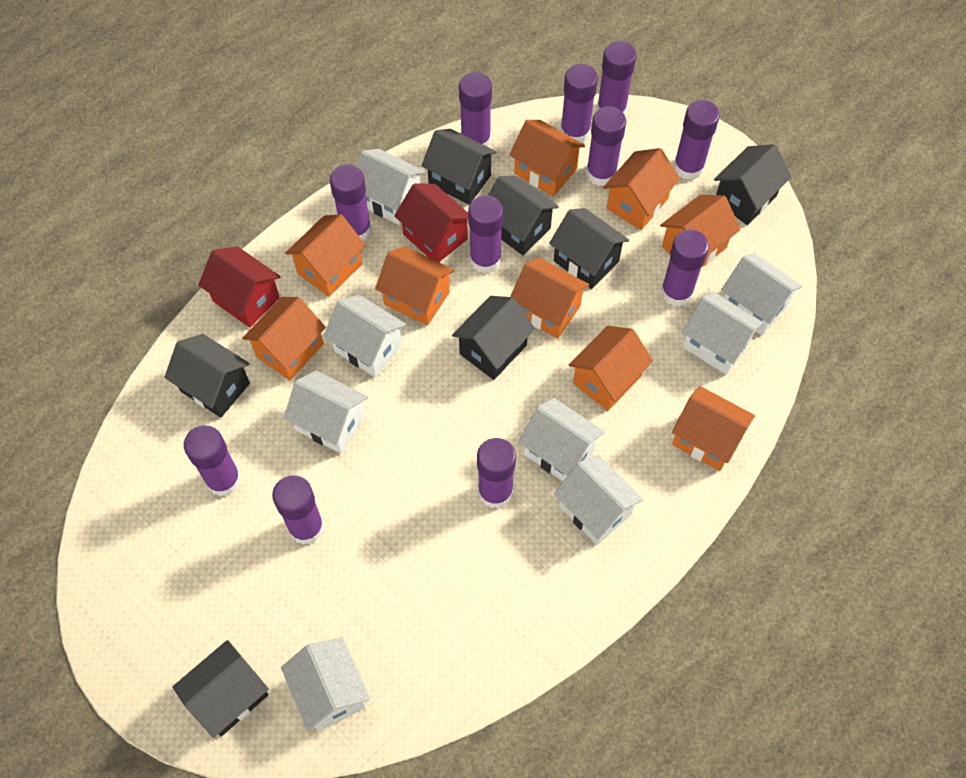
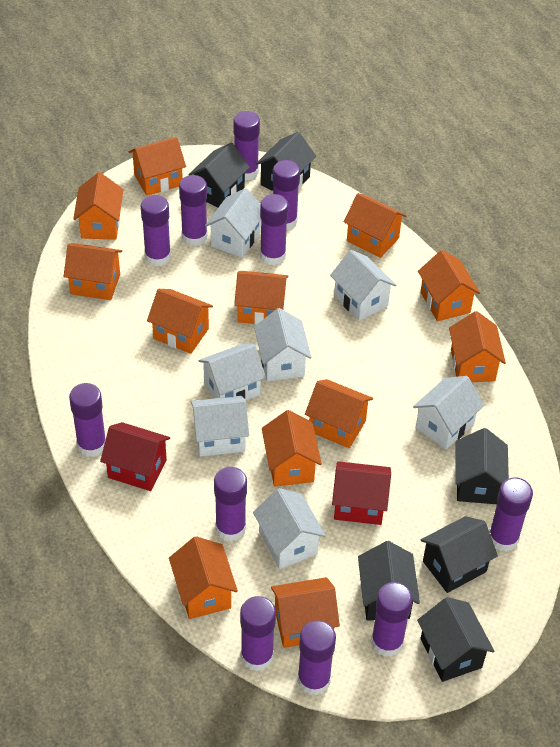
black house: 7 -> 6
orange house: 9 -> 12
white house: 8 -> 7

